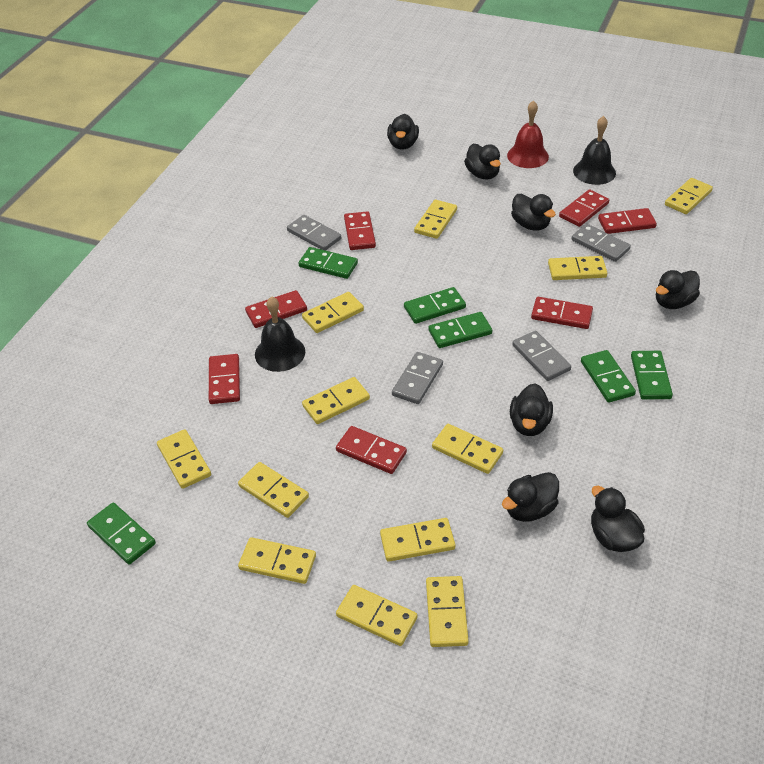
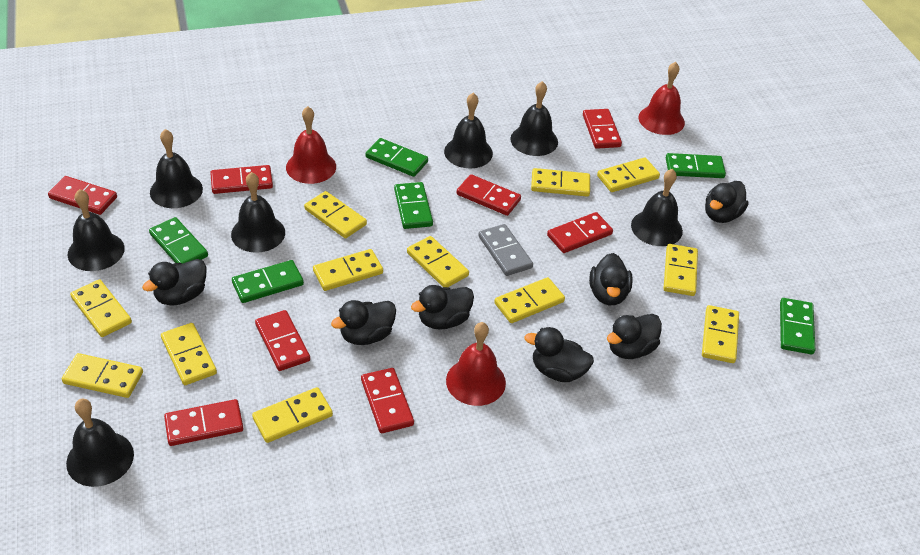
black bell: 2 -> 7
grey domino: 4 -> 1
red bell: 1 -> 3
red domino: 7 -> 8

